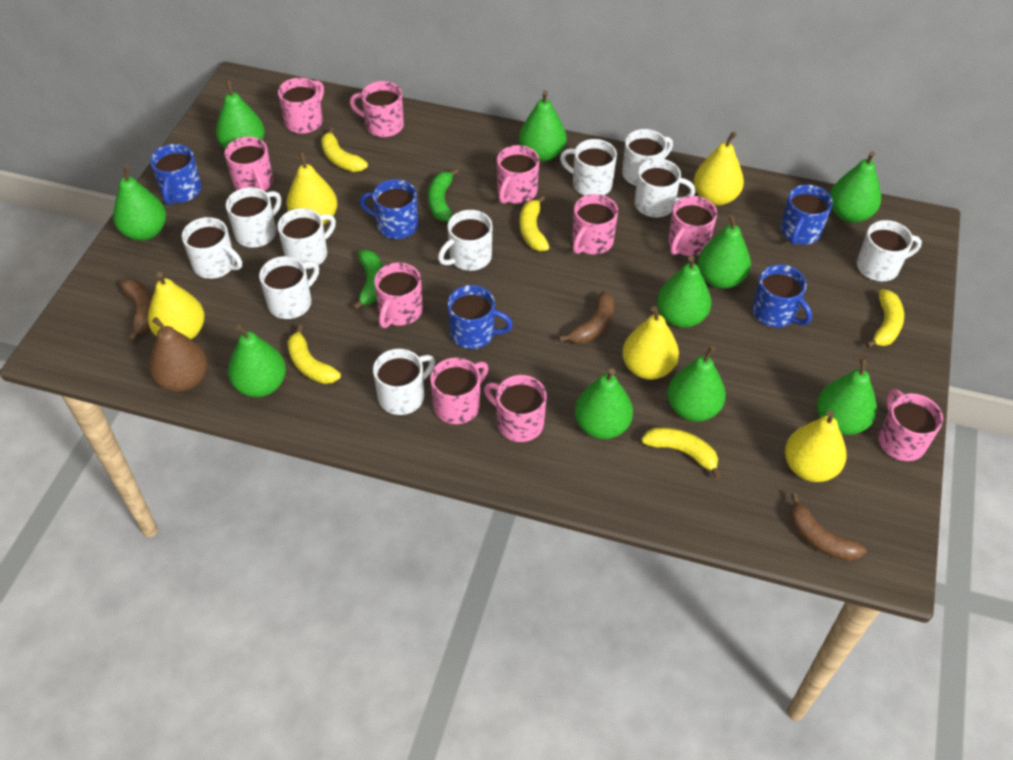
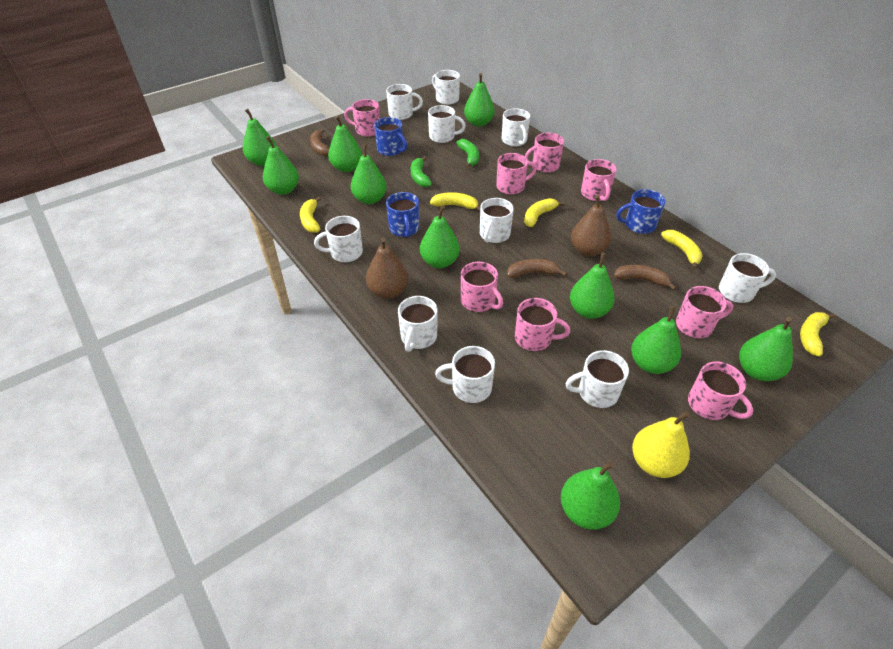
blue mug: 5 -> 3
brown pear: 1 -> 2
pink mug: 10 -> 8
yellow pear: 5 -> 1

